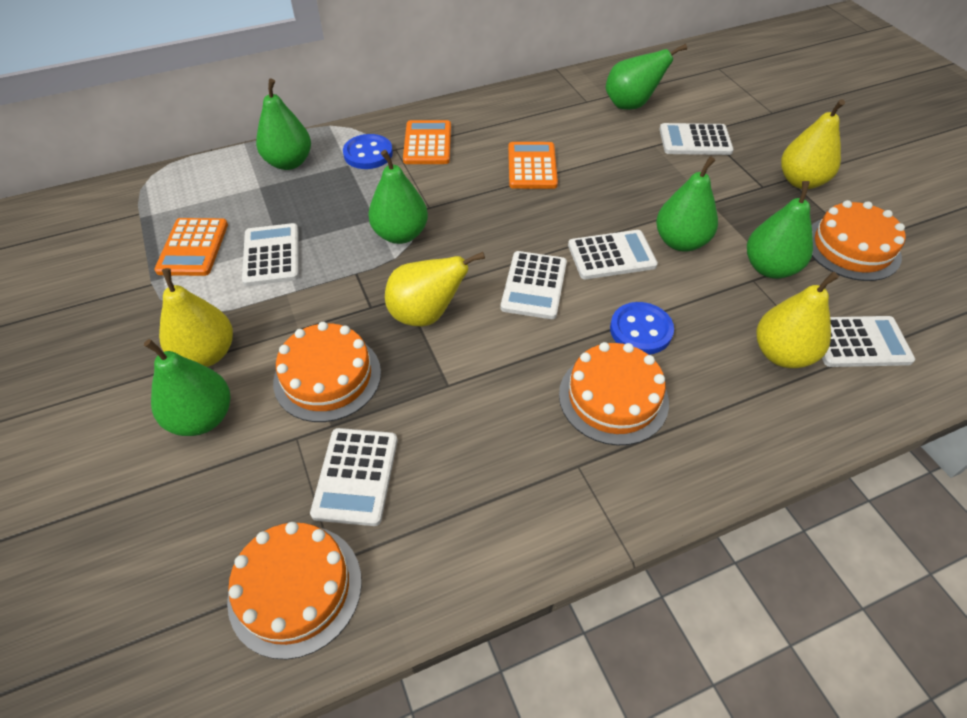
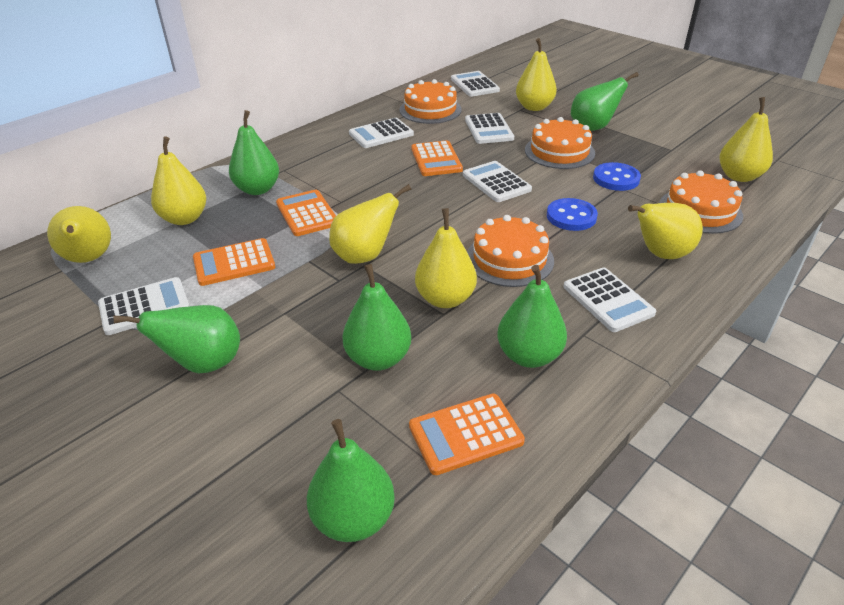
orange calculator: 3 -> 4
yellow pear: 4 -> 7

